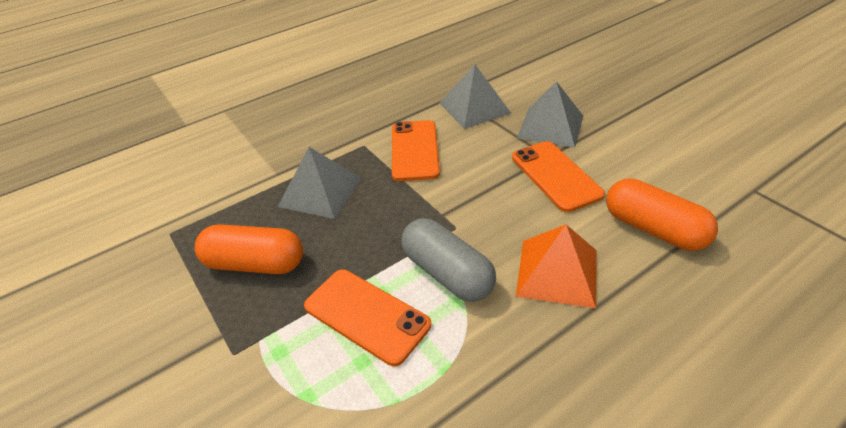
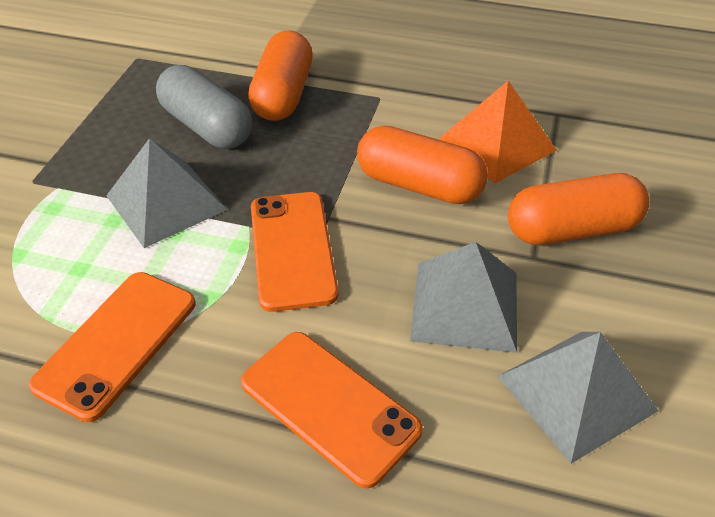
orange capsule: 2 -> 3

